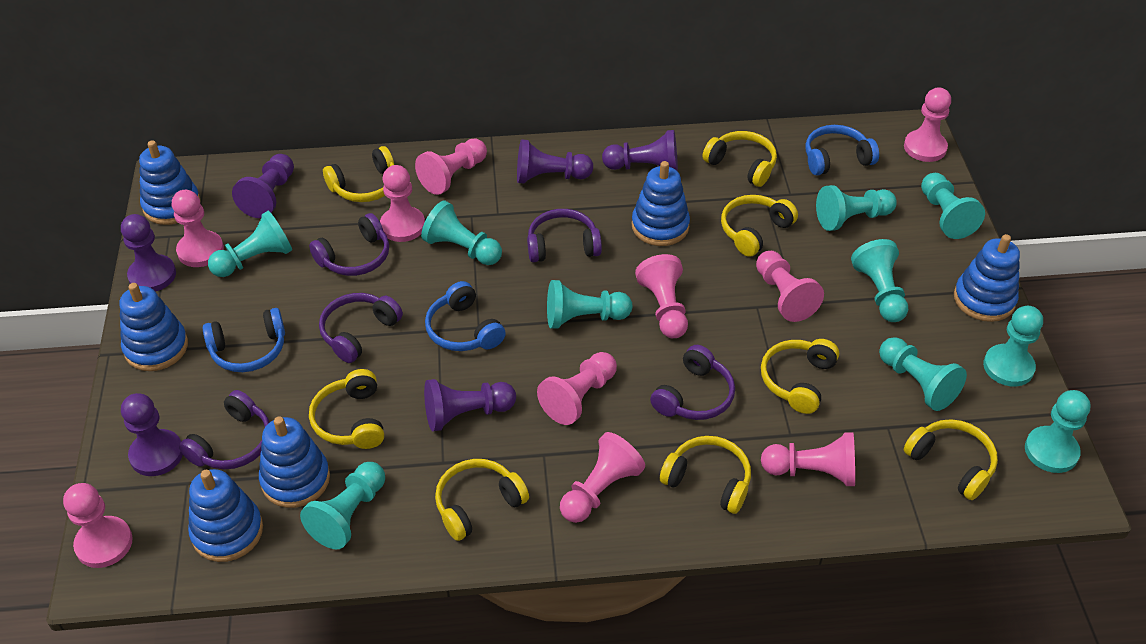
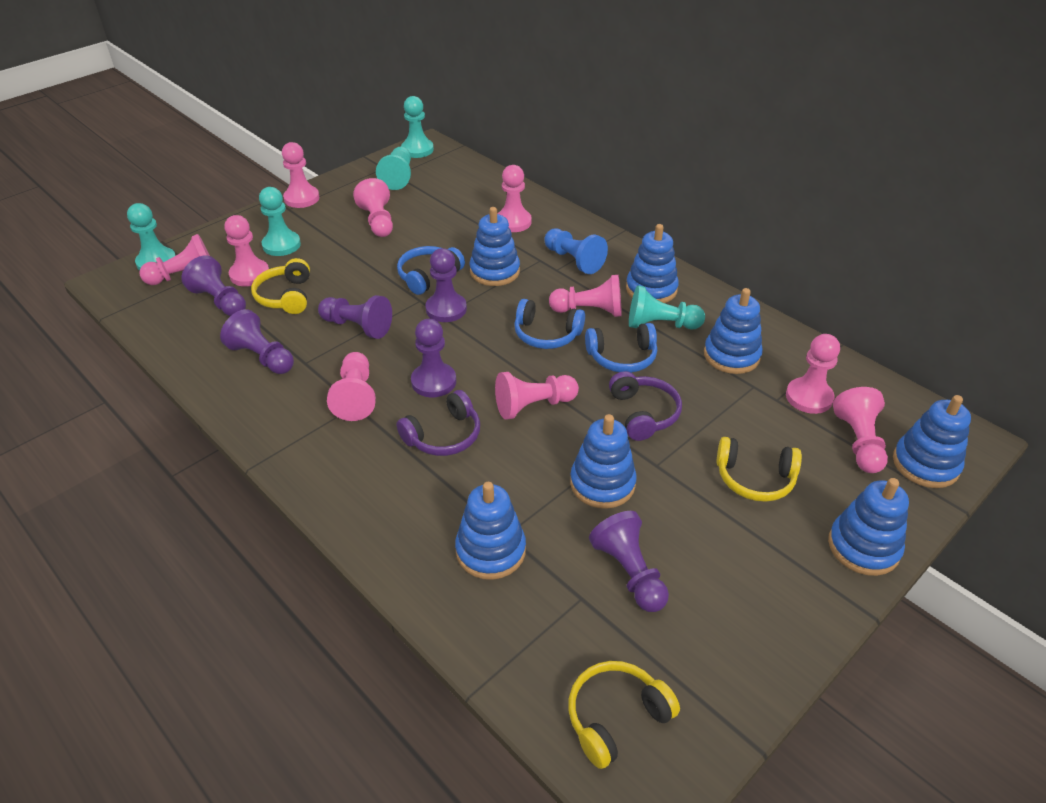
blue pawn: 0 -> 1
blue stacking toy: 6 -> 7
purple headphones: 5 -> 2
turquoise pawn: 10 -> 5
yellow headphones: 8 -> 3

